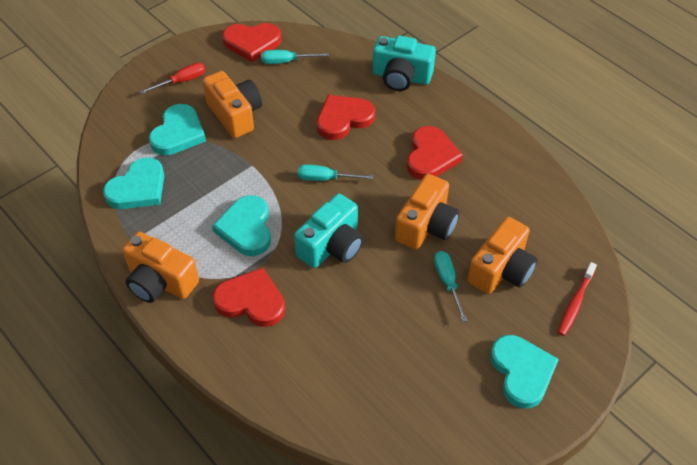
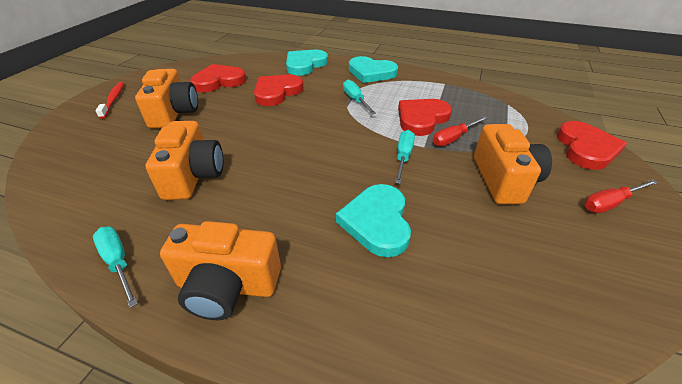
red screwdriver: 1 -> 2
turquoise camera: 2 -> 0
turquoise heart: 4 -> 3

